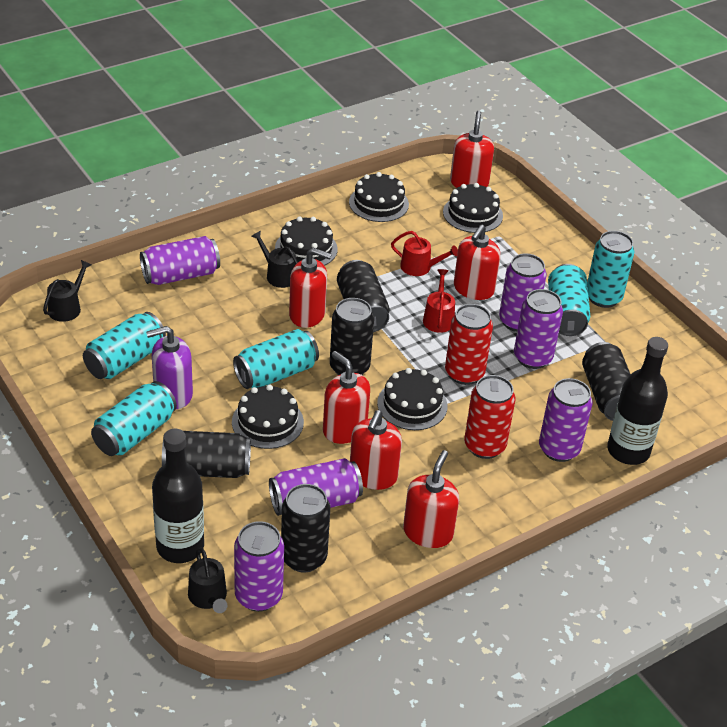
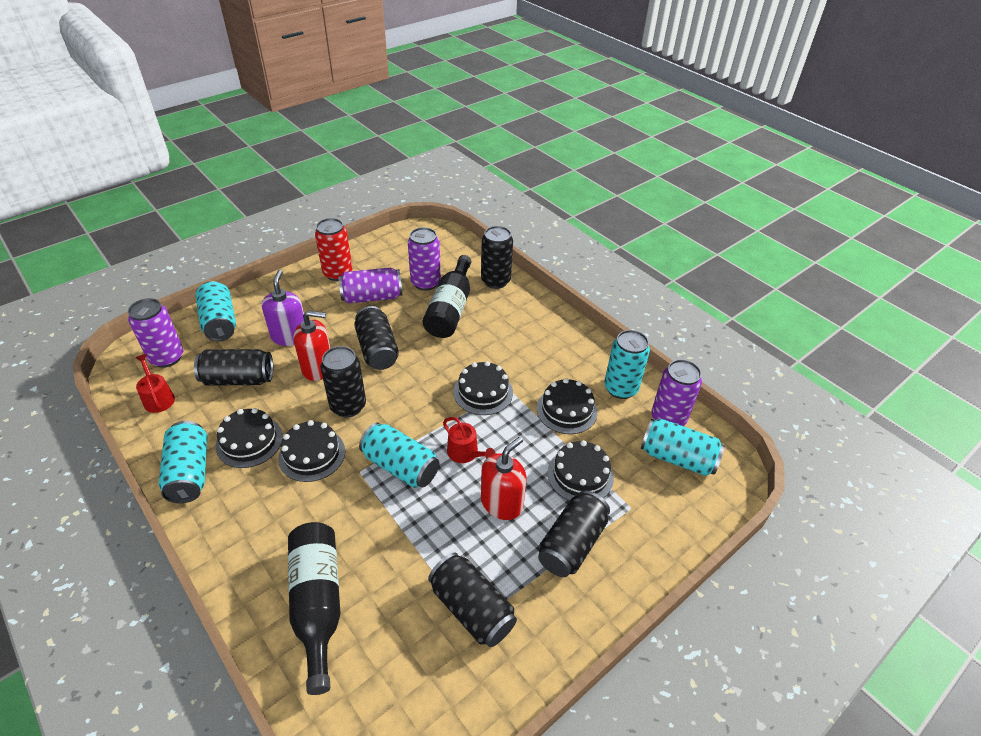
black can: 5 -> 6
black watering can: 3 -> 0
purple can: 6 -> 4
red can: 2 -> 1
red soap dispenser: 6 -> 2

